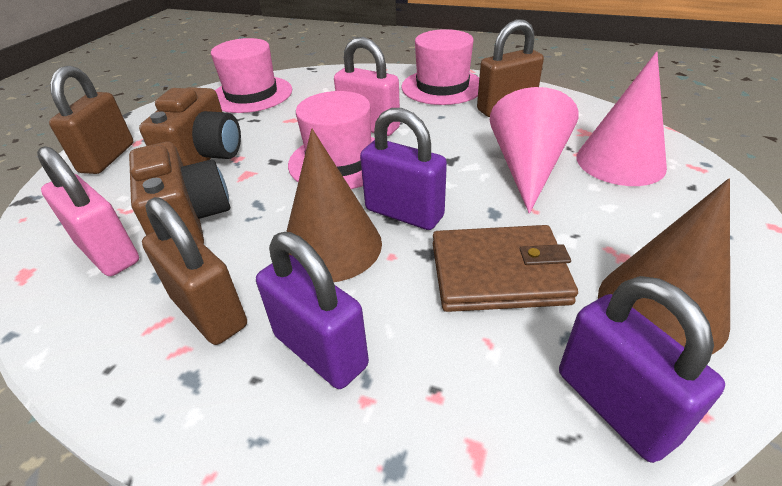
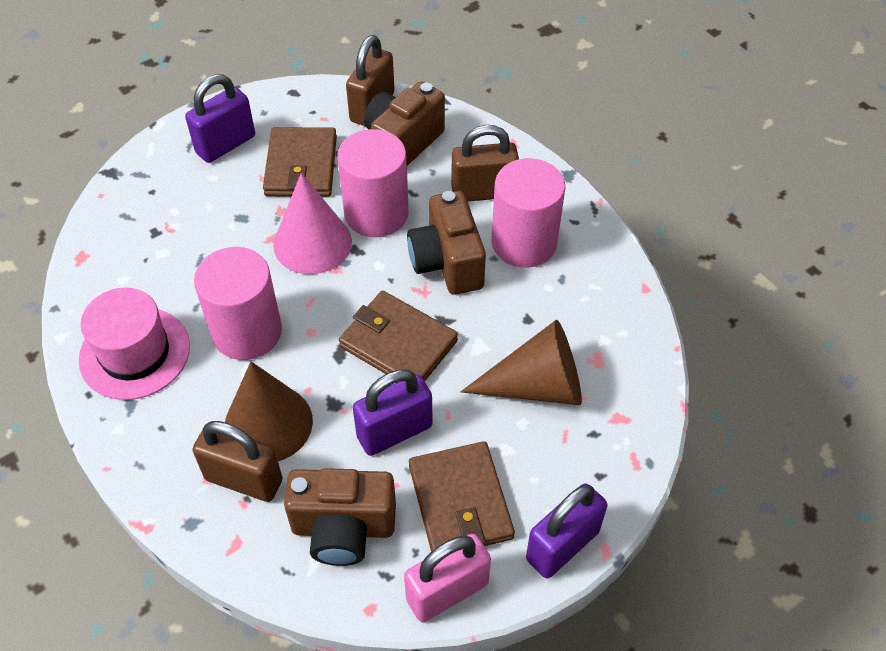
brown camera: 2 -> 3
brown wallet: 1 -> 3
pink cone: 2 -> 1
pink cylinder: 0 -> 3
pink hat: 3 -> 1
pink padlock: 2 -> 1

